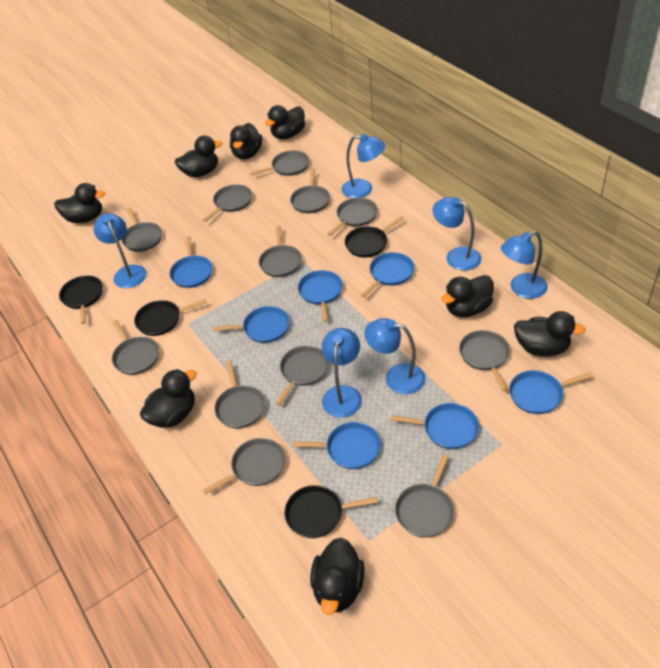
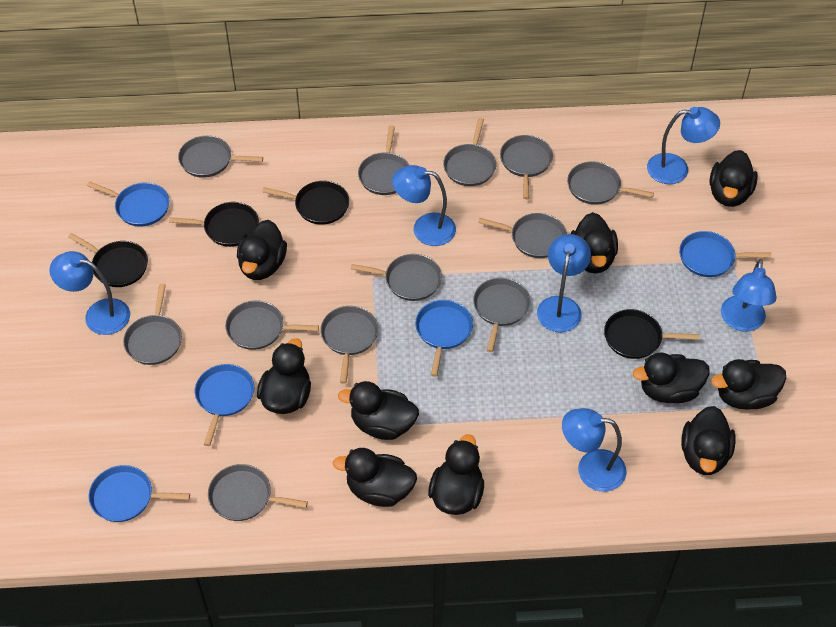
black duck: 8 -> 10
blue pan: 7 -> 5

